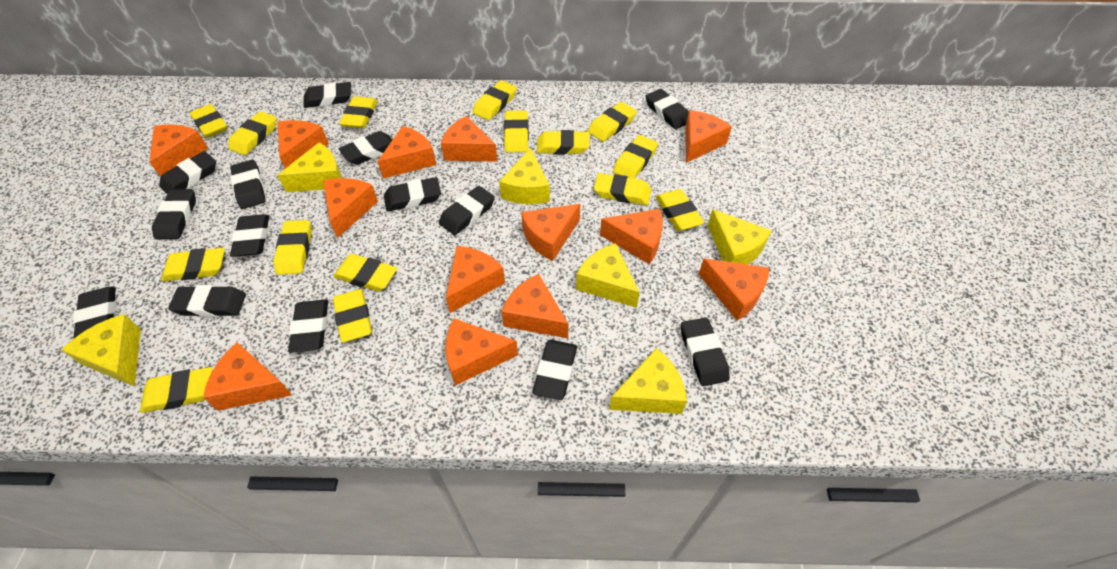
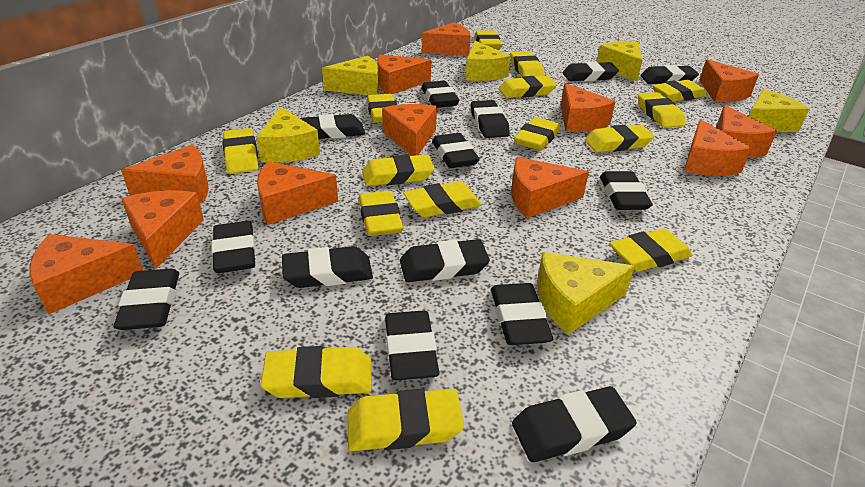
orange cheese: 13 -> 12

